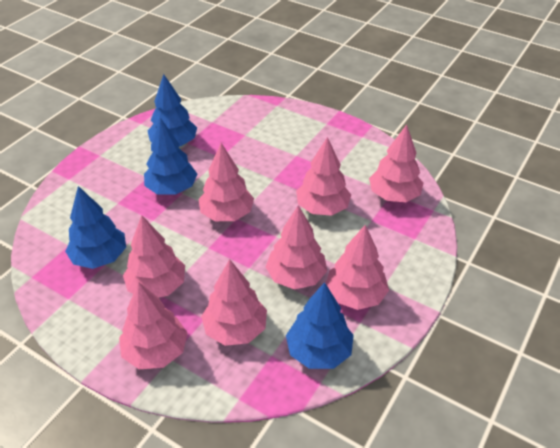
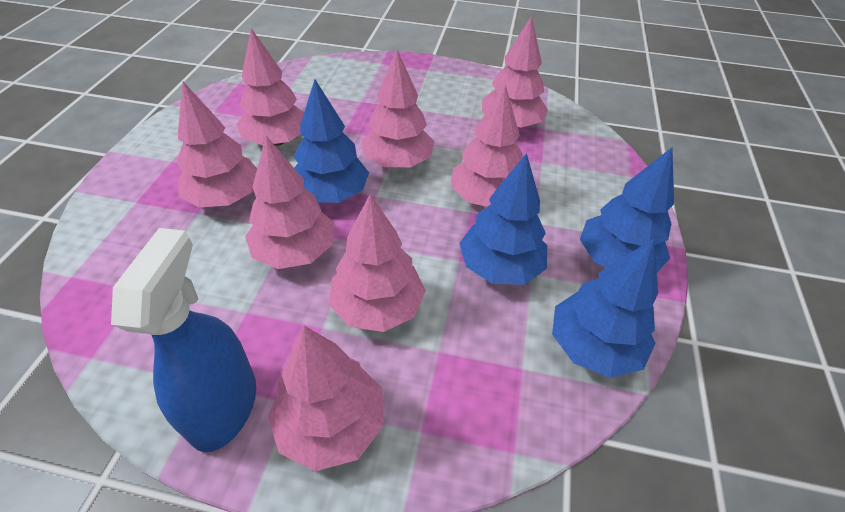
blue spray bottle: 0 -> 1

